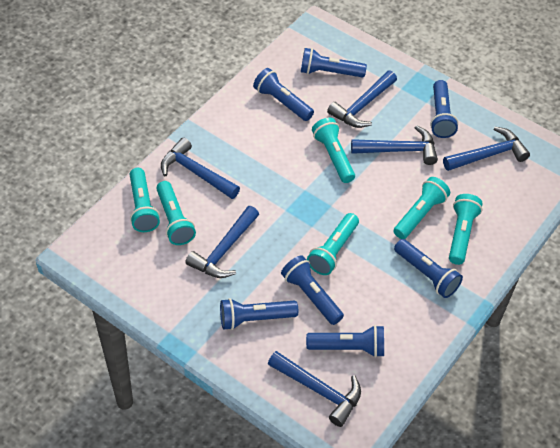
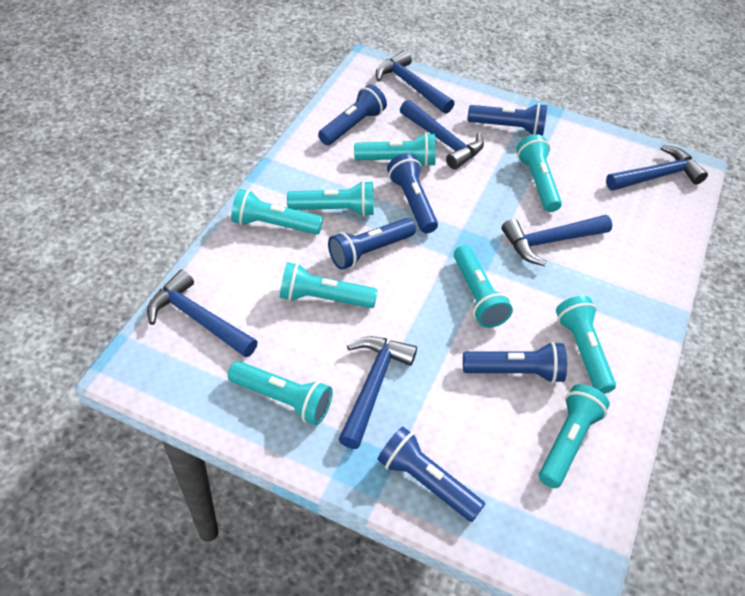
blue flashlight: 7 -> 6
turquoise flashlight: 6 -> 9

